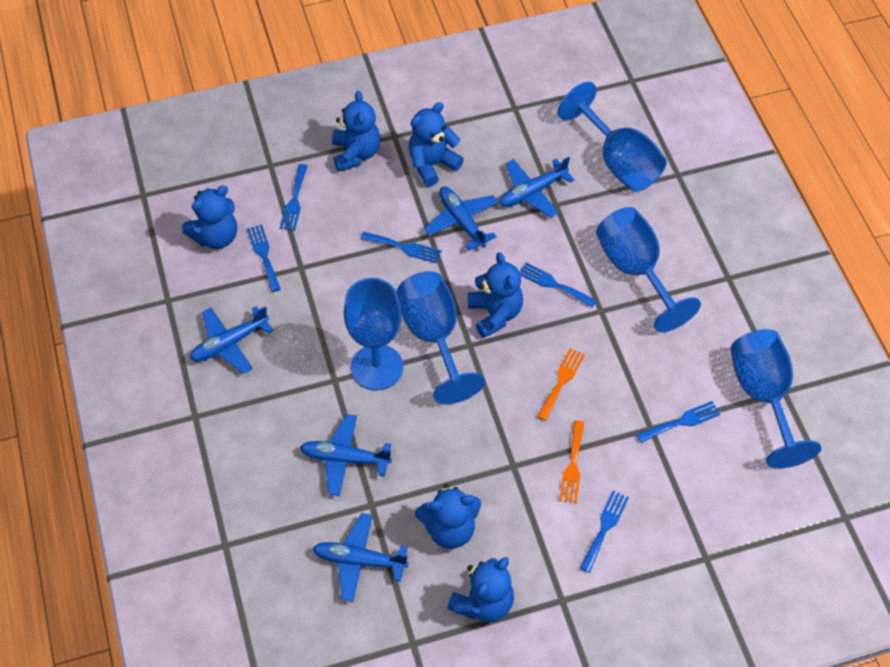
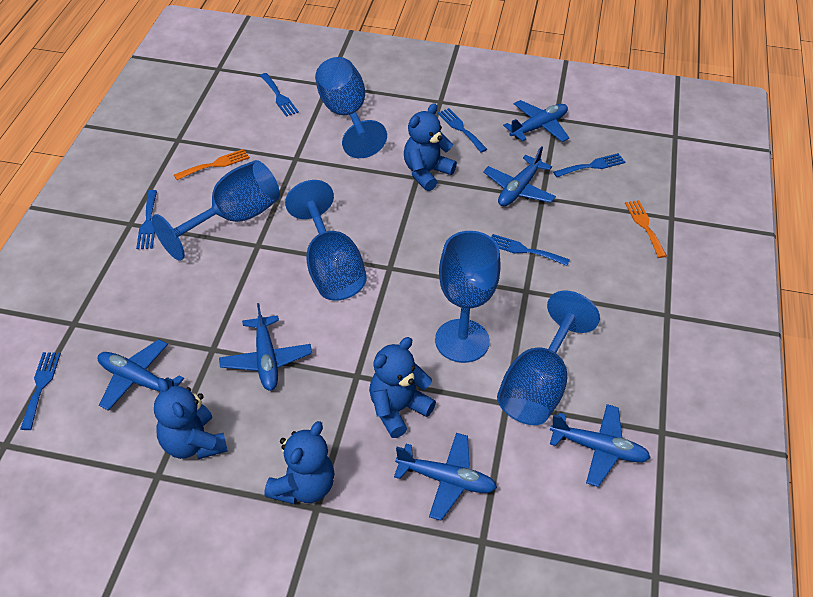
blue plane: 5 -> 6
blue teddy bear: 6 -> 4

